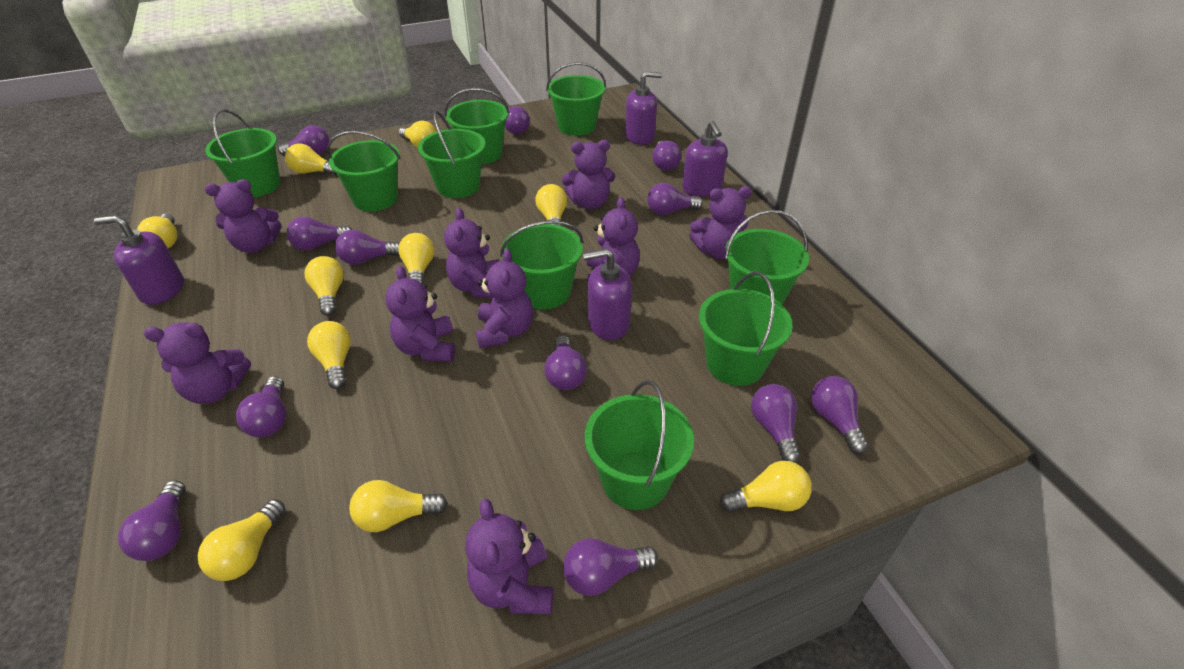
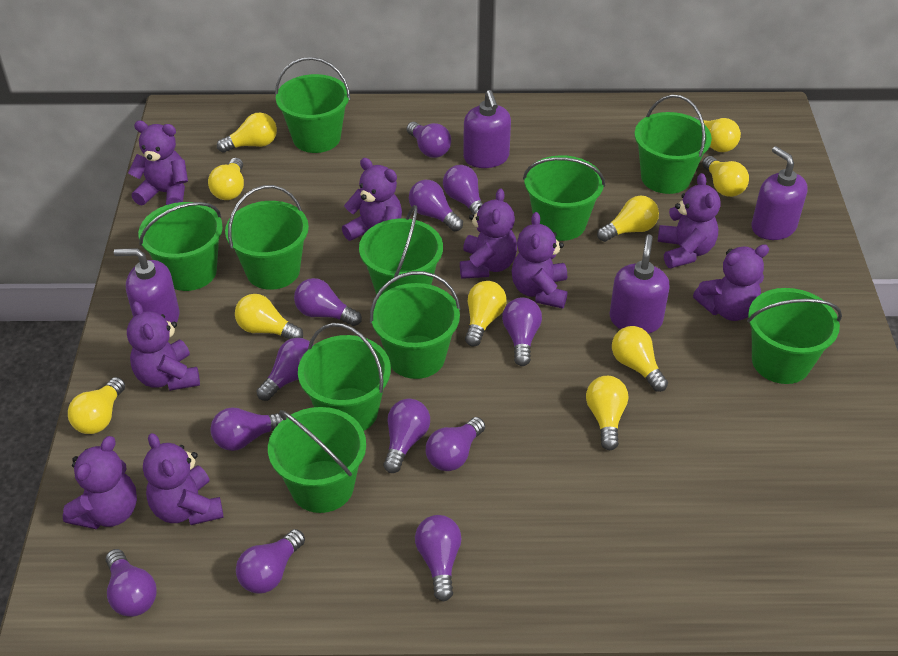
green bucket: 9 -> 10

